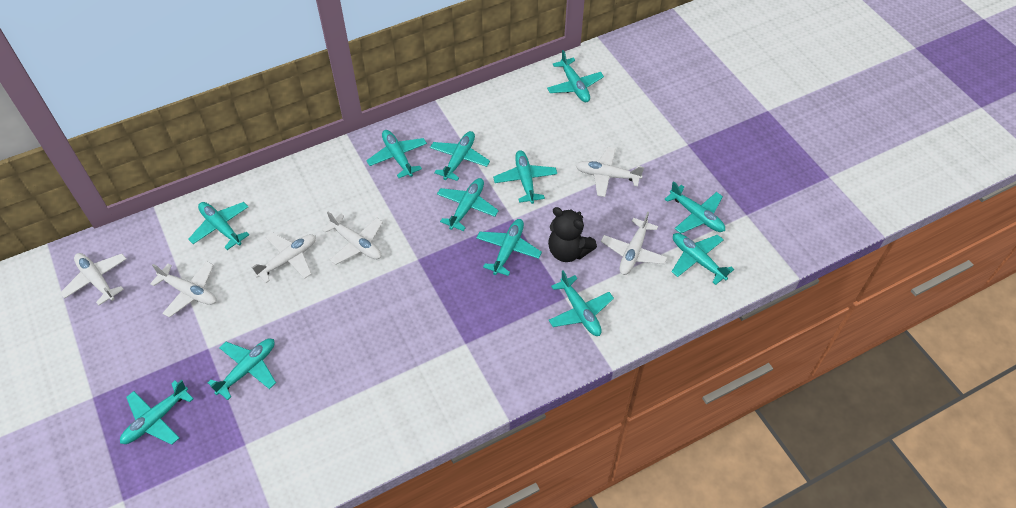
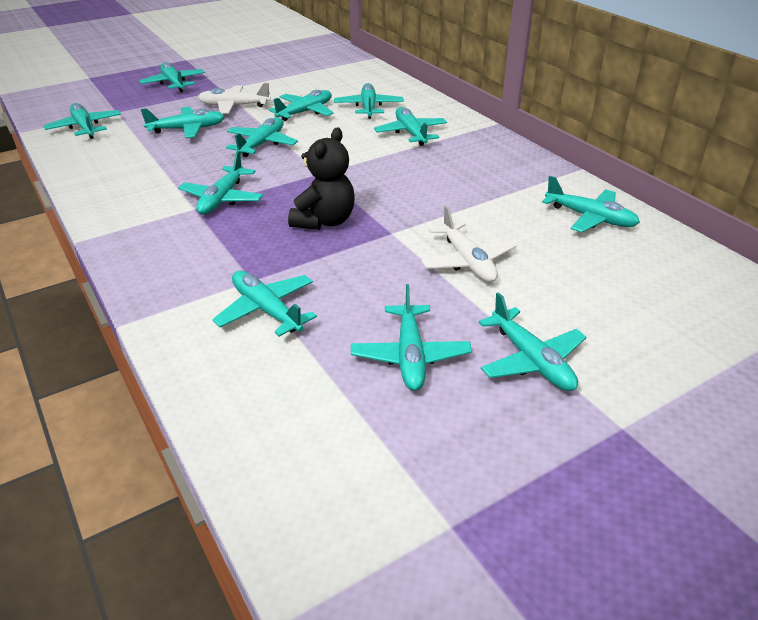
white plane: 6 -> 2

